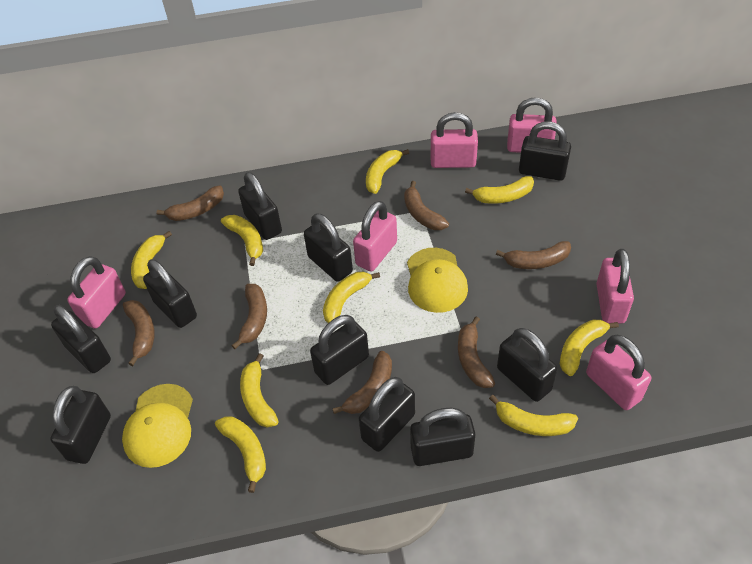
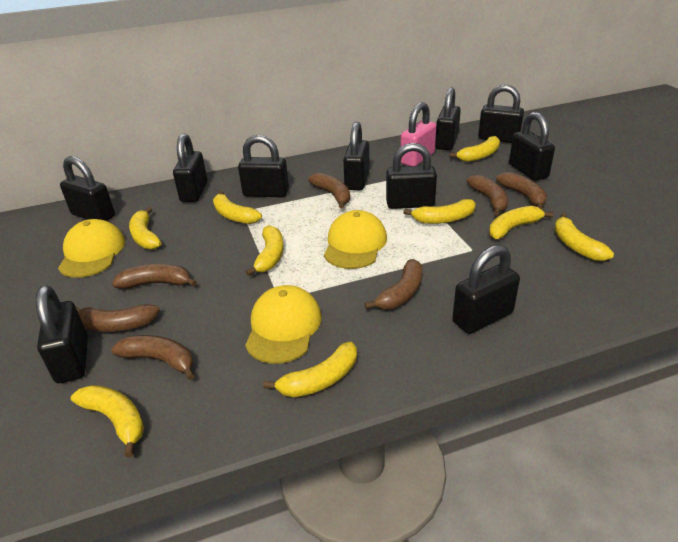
pink padlock: 6 -> 1
yellow cap: 2 -> 3

